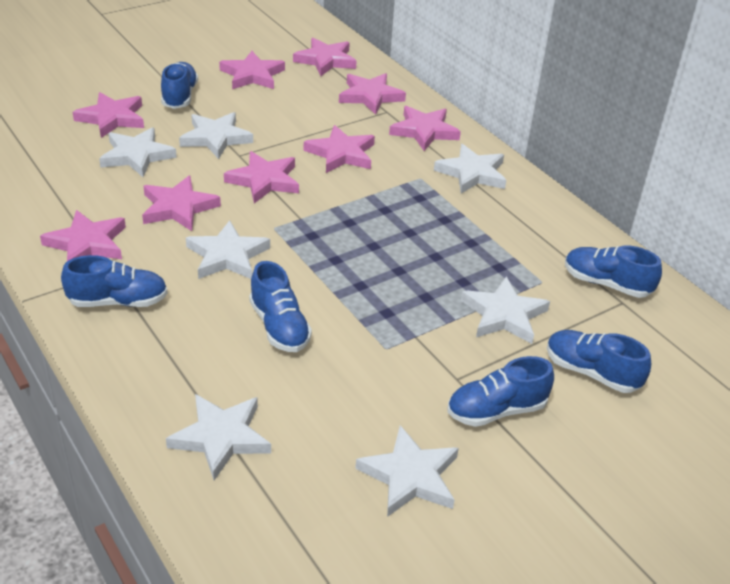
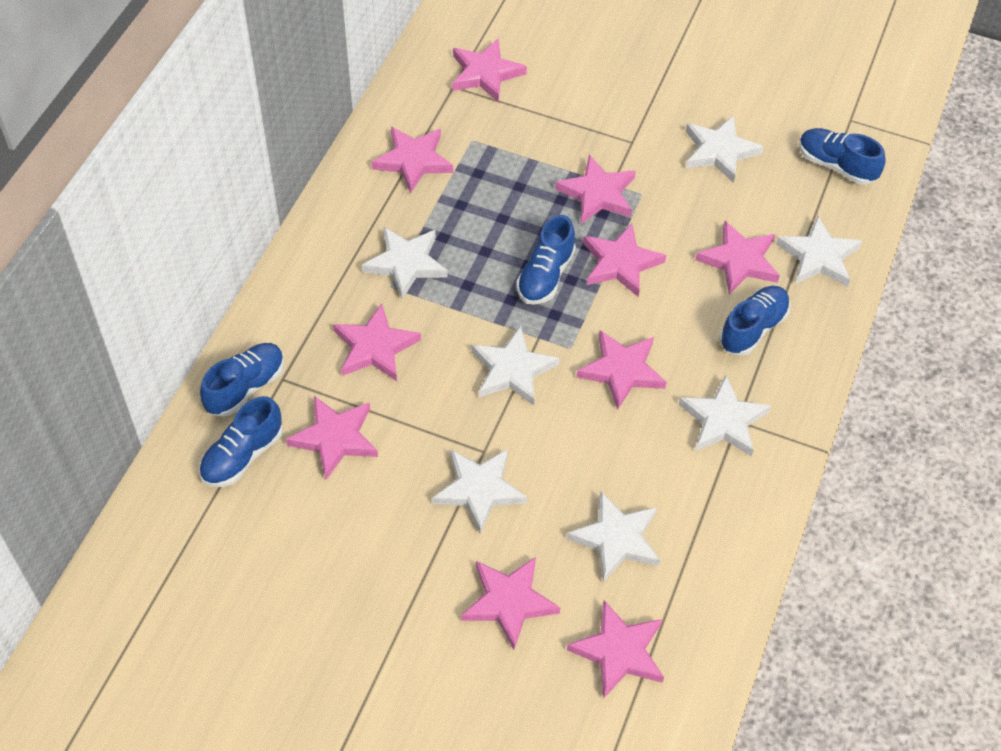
blue shoe: 6 -> 5
pink star: 9 -> 10

